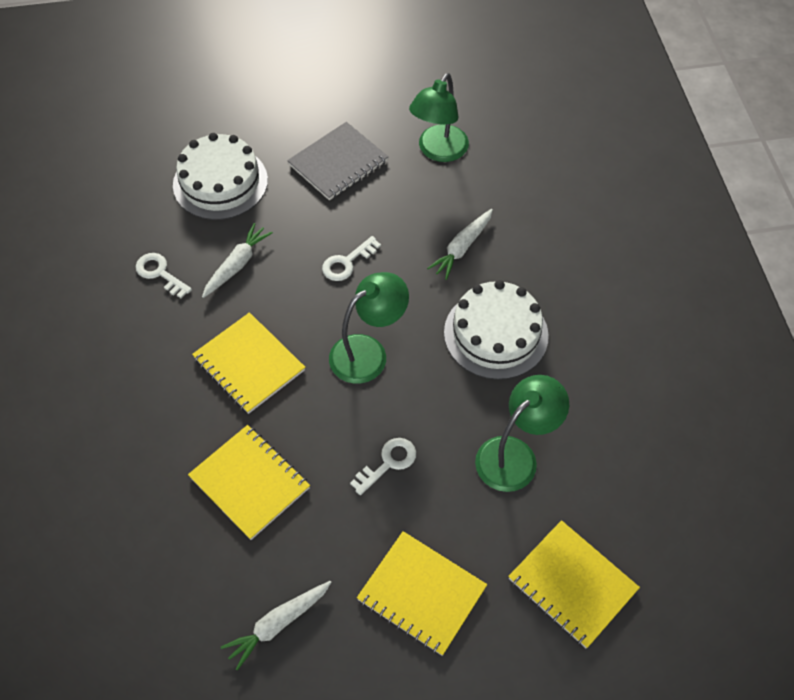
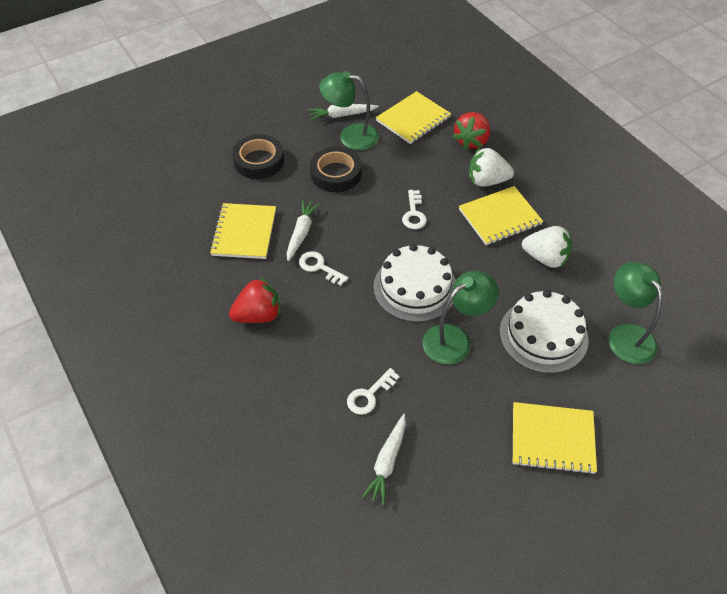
black tape: 0 -> 2
grey notebook: 1 -> 0
red strawberry: 0 -> 2
white strawberry: 0 -> 2

